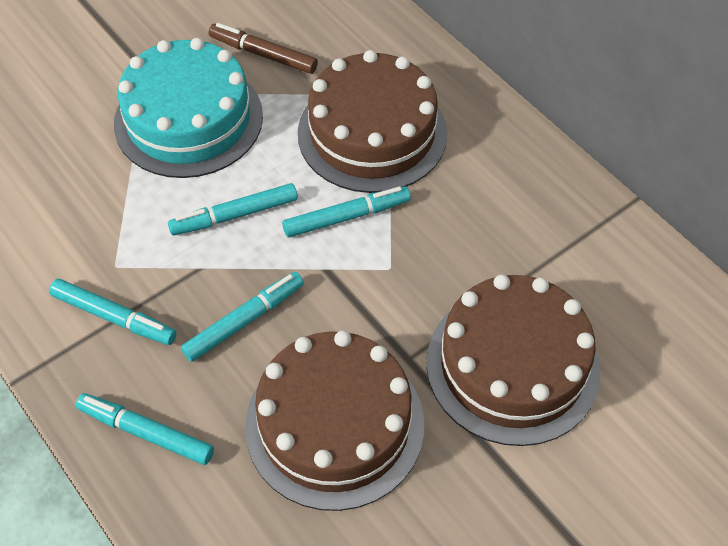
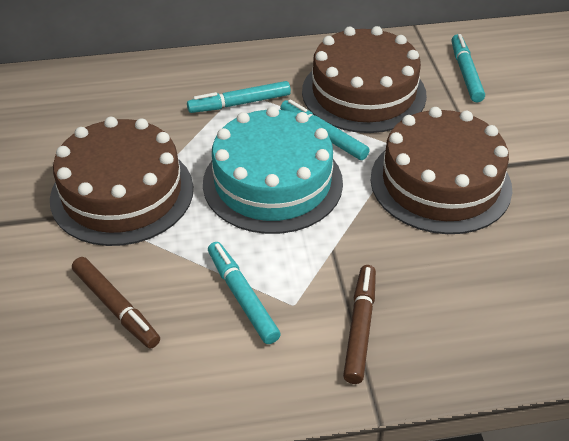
brown marker: 1 -> 2
turquoise marker: 5 -> 4

